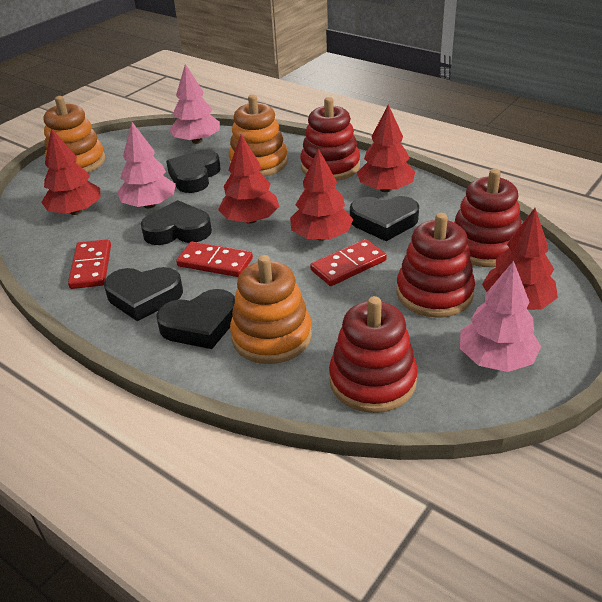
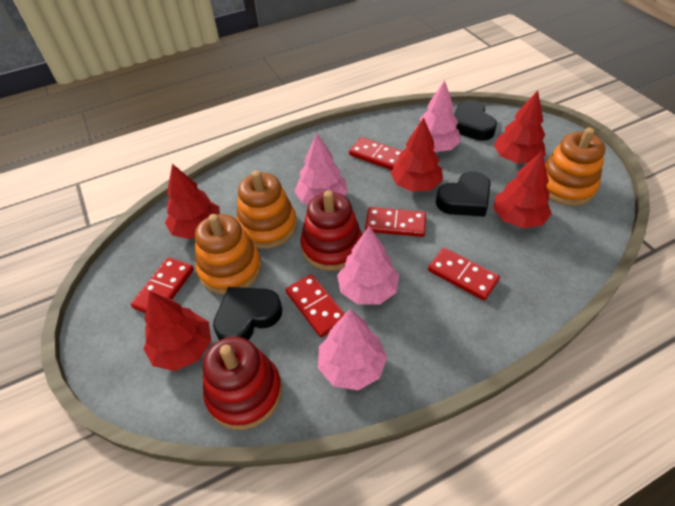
black heart: 5 -> 3
pink tree: 3 -> 4
red domino: 3 -> 5
red stacking toy: 4 -> 2

